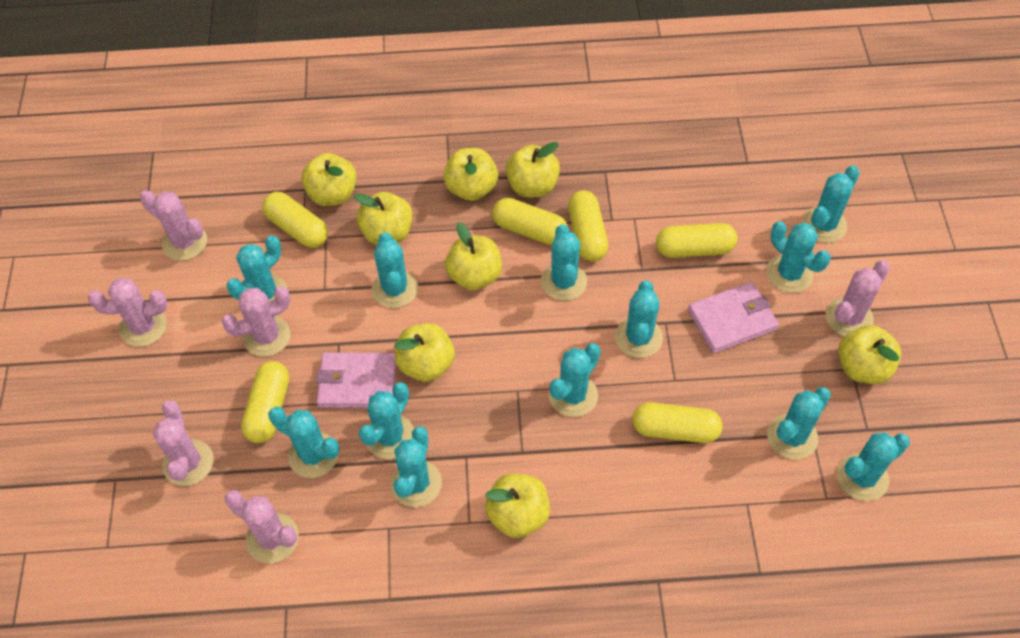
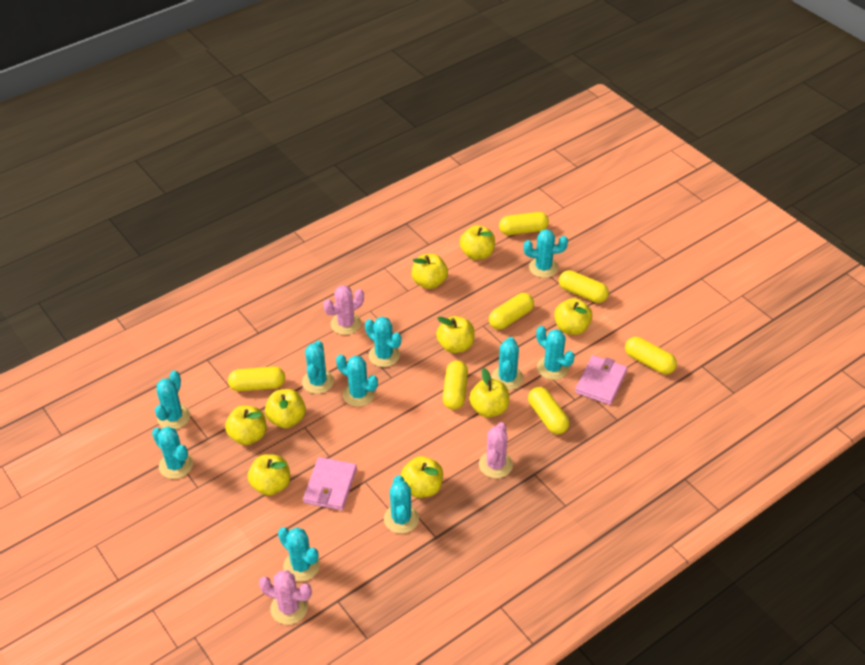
pink cactus: 6 -> 3
turquoise cactus: 12 -> 10
yellow apple: 8 -> 9
yellow capsule: 6 -> 7

